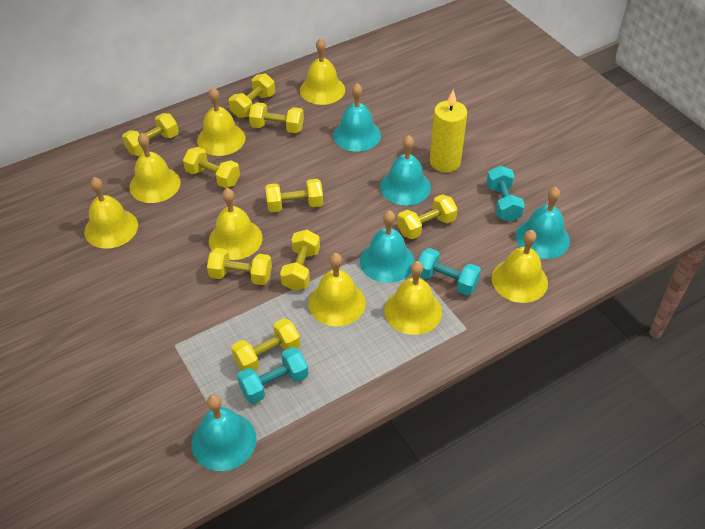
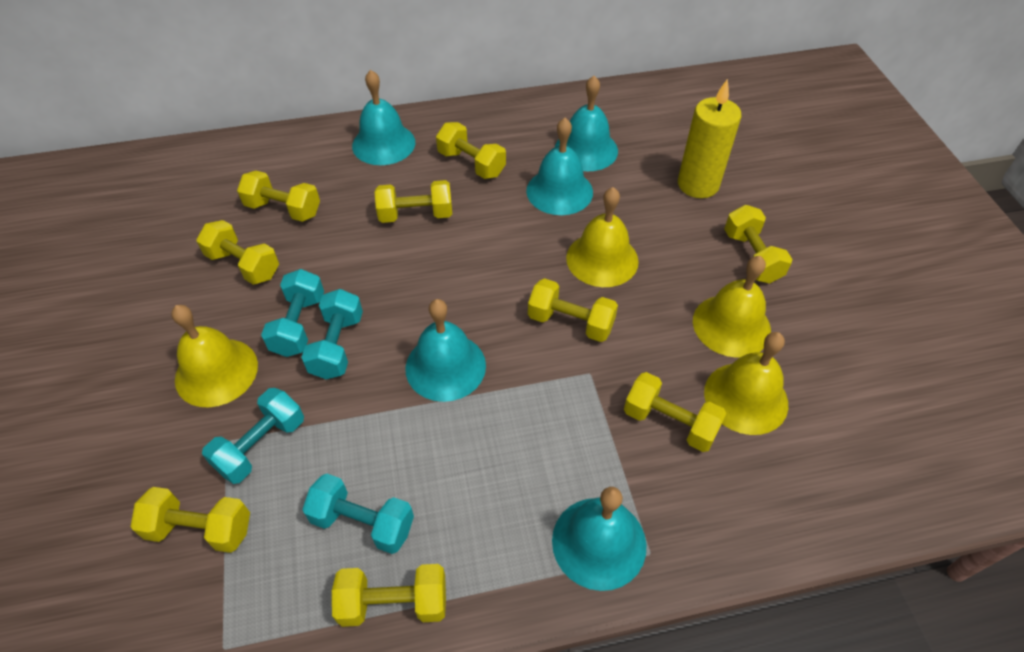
turquoise dumbbell: 3 -> 4
yellow bell: 8 -> 4

